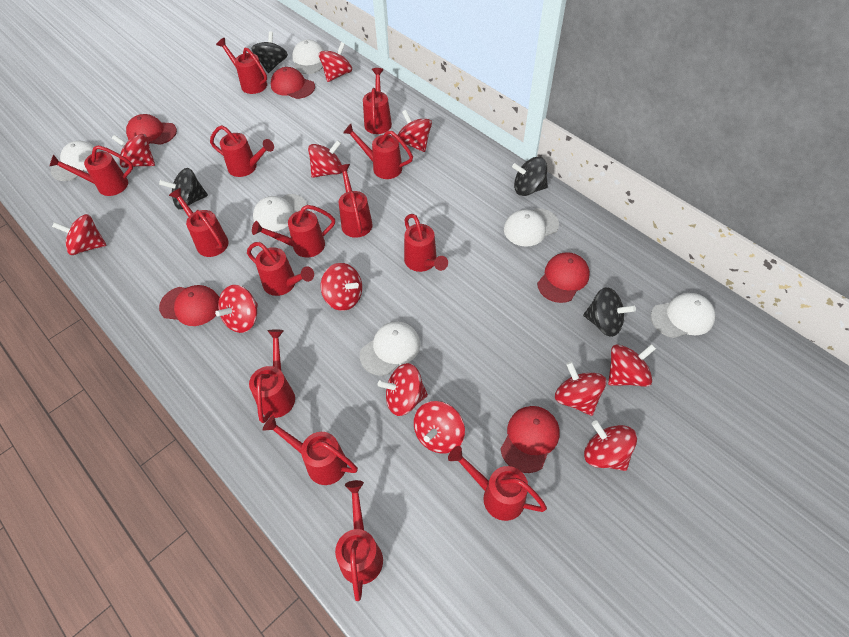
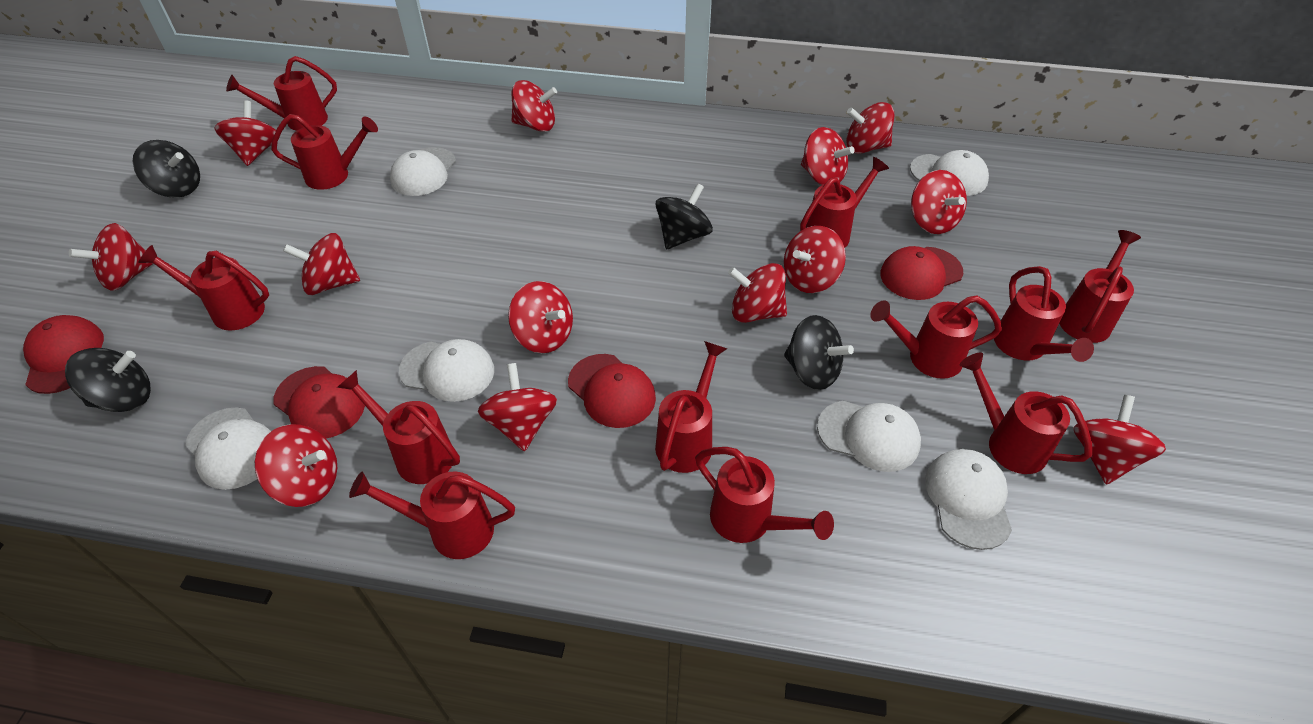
red cap: 5 -> 4
red spinning top: 12 -> 13
red watering can: 14 -> 12

